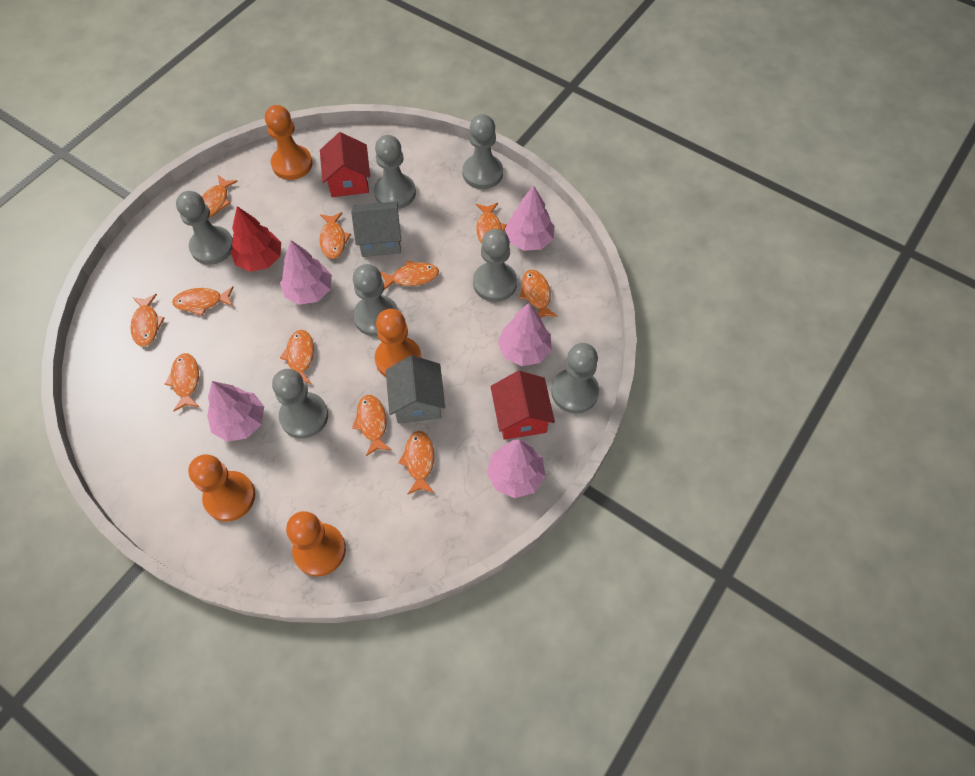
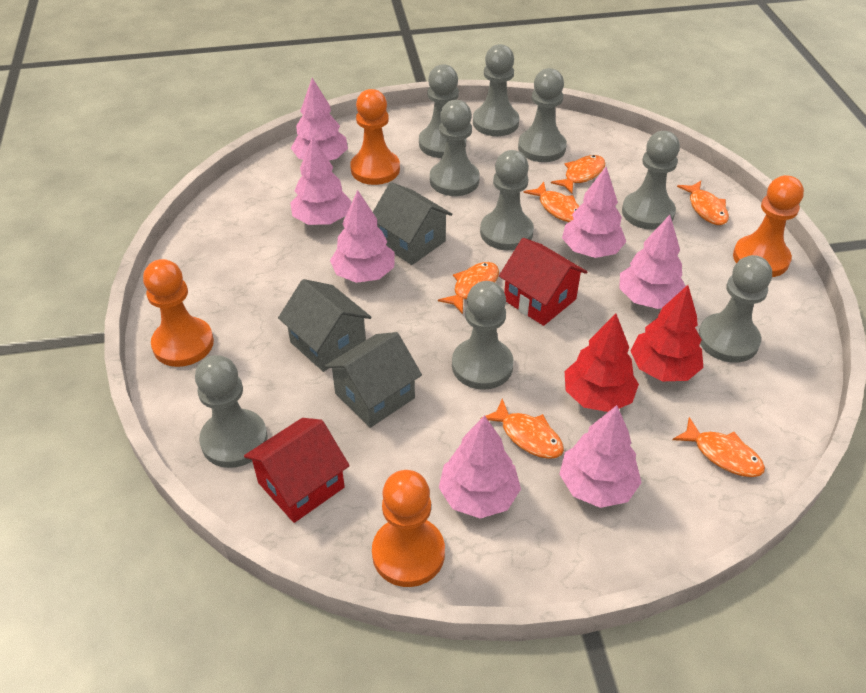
grey house: 2 -> 3
grey pawn: 7 -> 9
orange fish: 11 -> 6
pink tree: 5 -> 7
red tree: 1 -> 2

